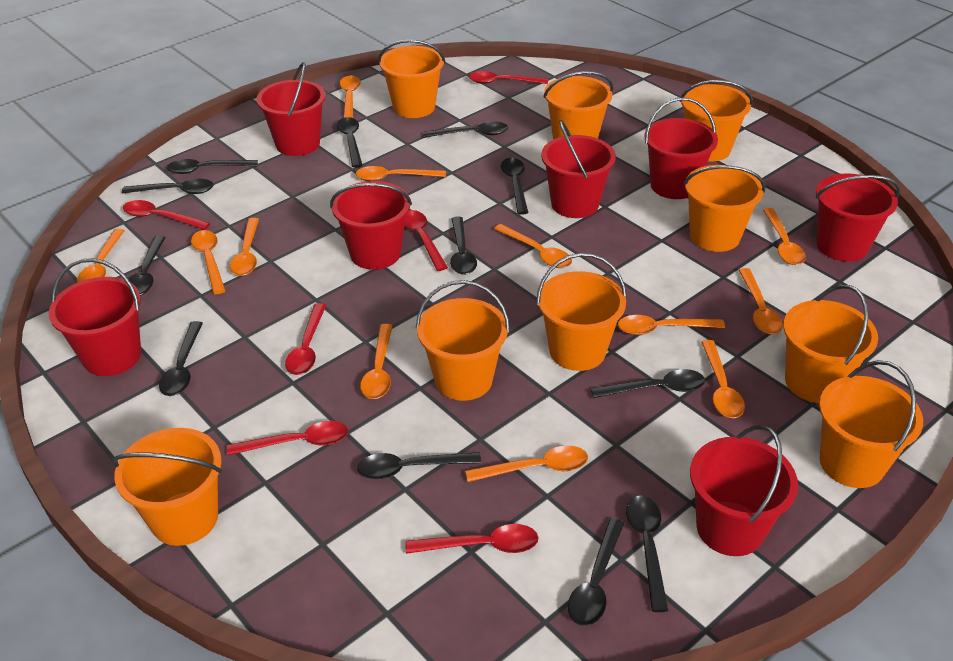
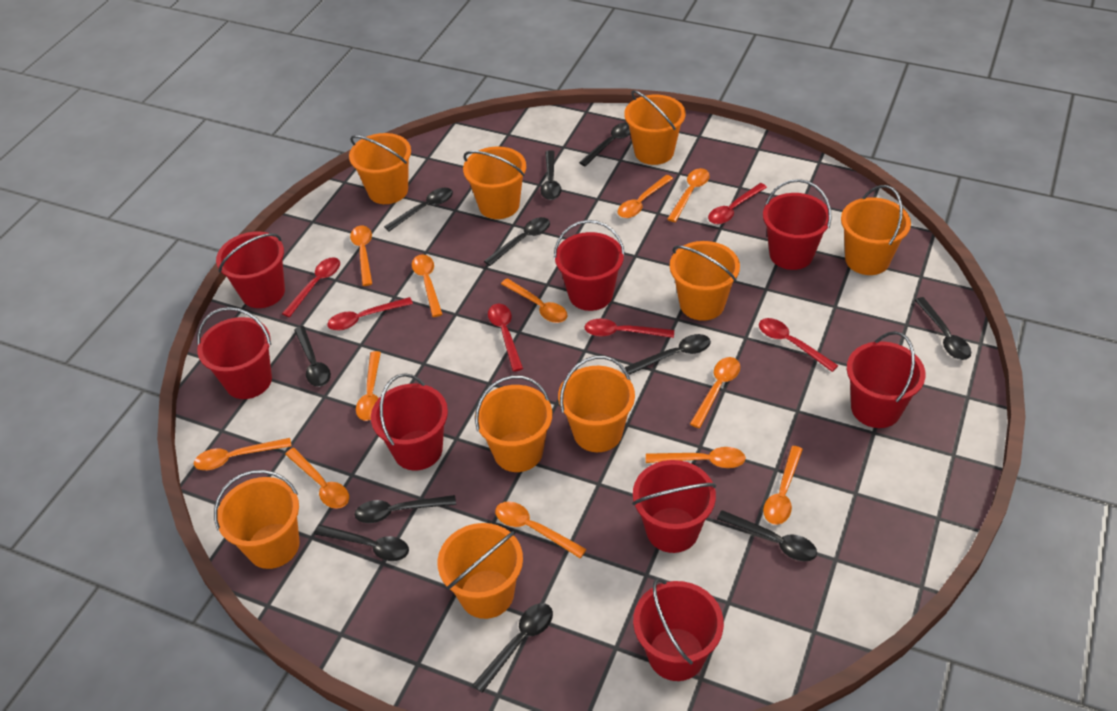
black spoon: 12 -> 11
red bucket: 7 -> 8

